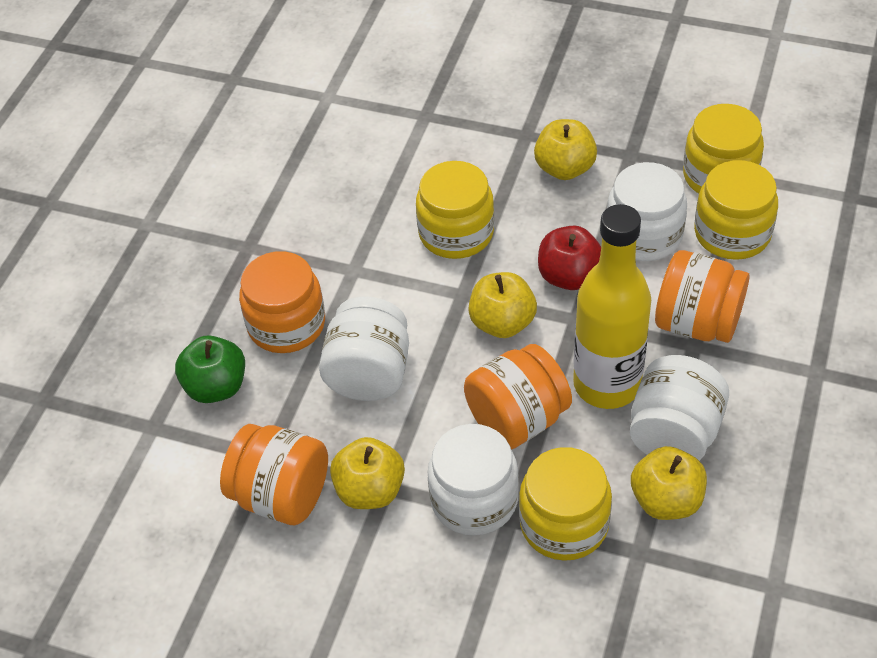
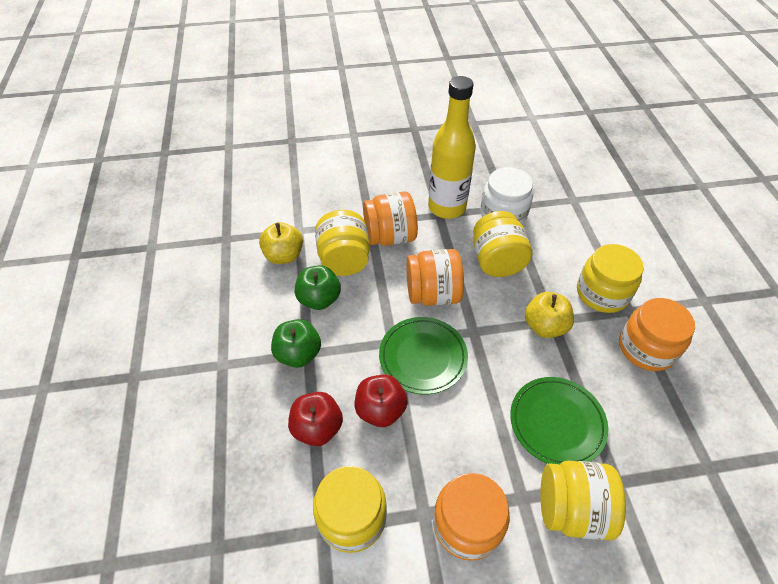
green apple: 1 -> 2
green plate: 0 -> 2
red apple: 1 -> 2
white jar: 4 -> 1
yellow apple: 4 -> 2
yellow jar: 4 -> 5

